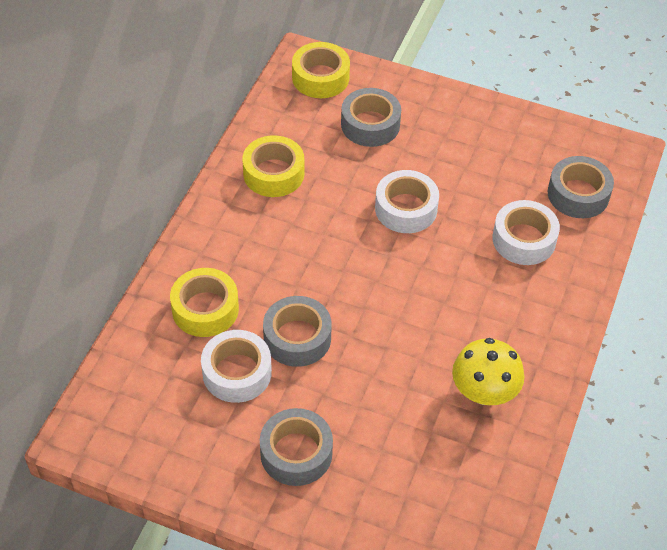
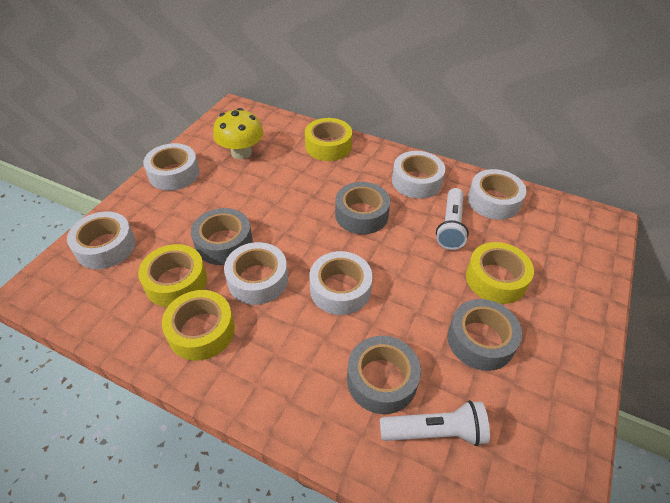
white flashlight: 0 -> 2
white tape: 3 -> 6
yellow tape: 3 -> 4

